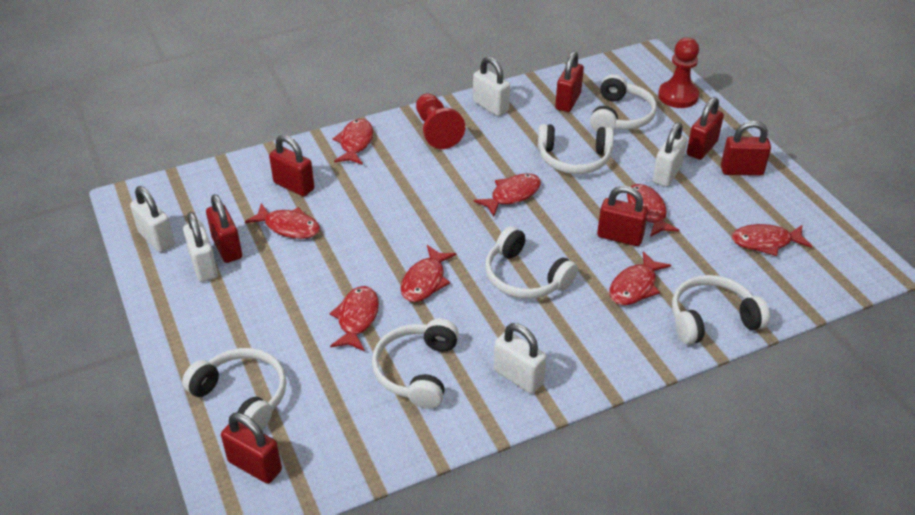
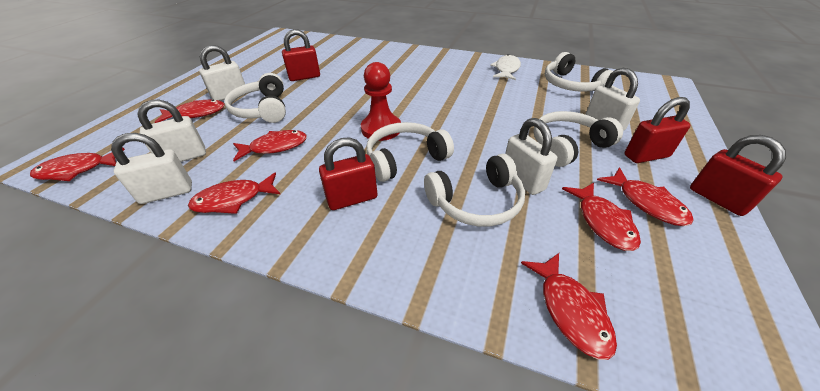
red fish: 8 -> 7
red padlock: 7 -> 4
red pawn: 2 -> 1
white fish: 0 -> 1
white headphones: 6 -> 5

